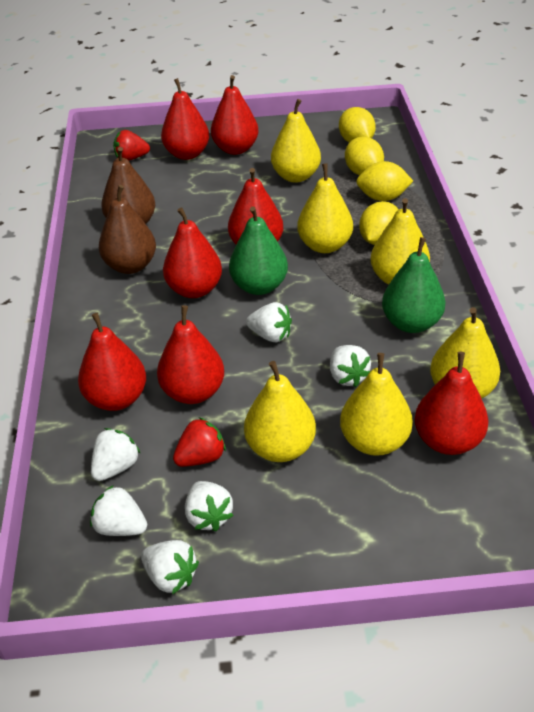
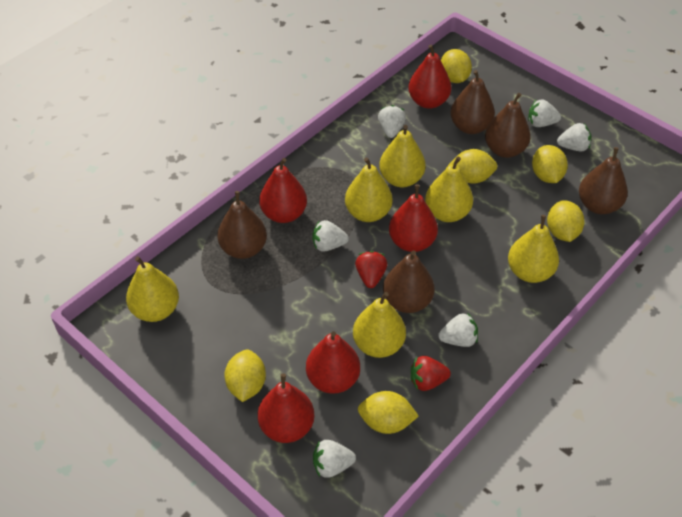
brown pear: 2 -> 5
green pear: 2 -> 0
red pear: 7 -> 5
yellow lemon: 4 -> 6

